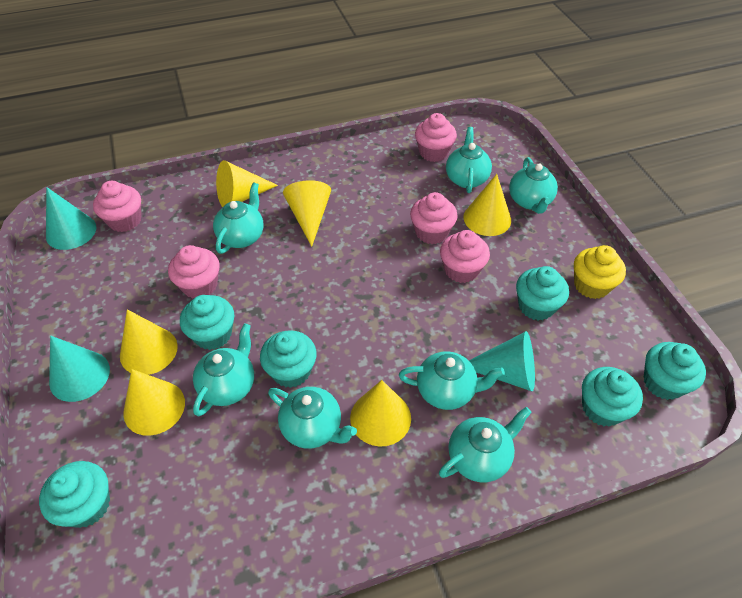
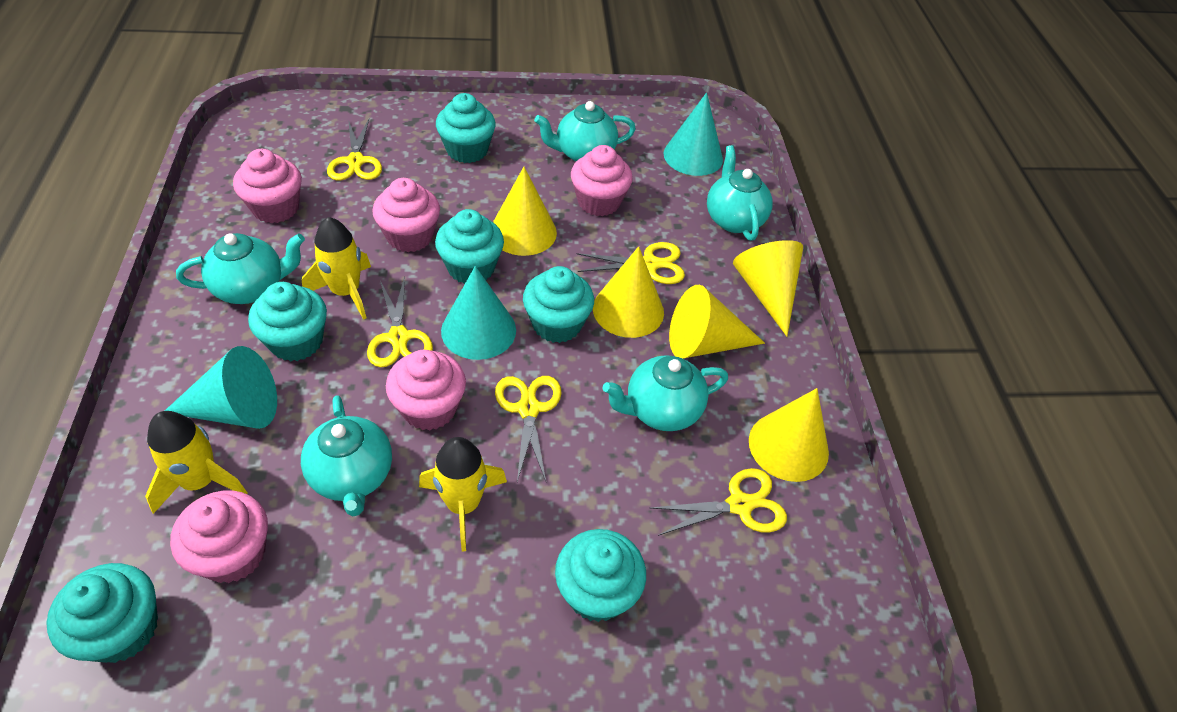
turquoise teapot: 7 -> 5
yellow cone: 6 -> 5
yellow cupcake: 1 -> 0
yellow rocket: 0 -> 3
yellow scissors: 0 -> 5

